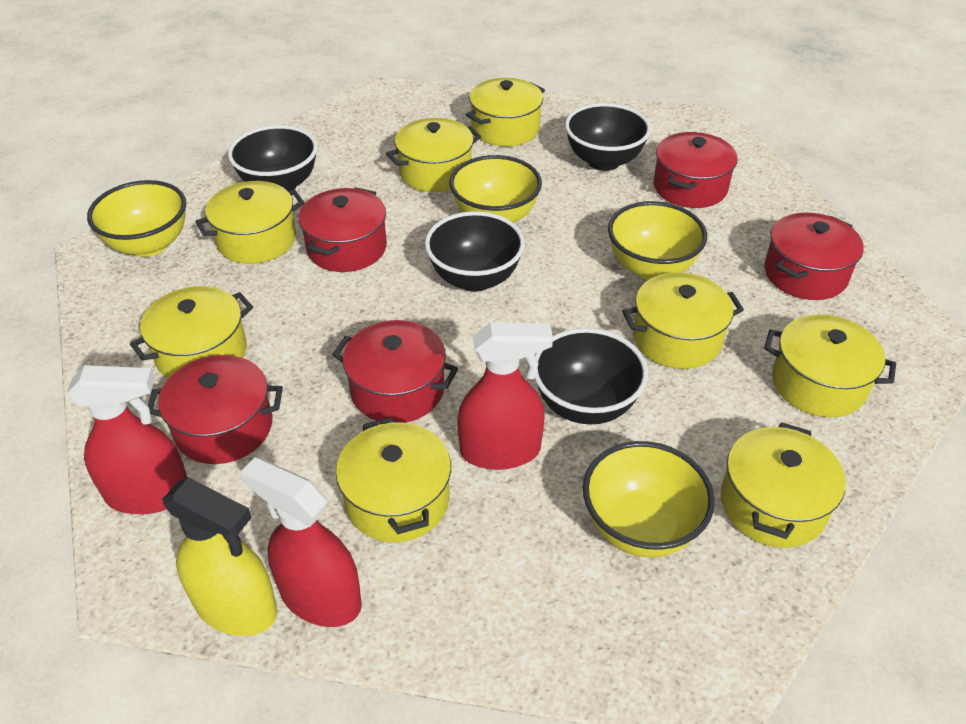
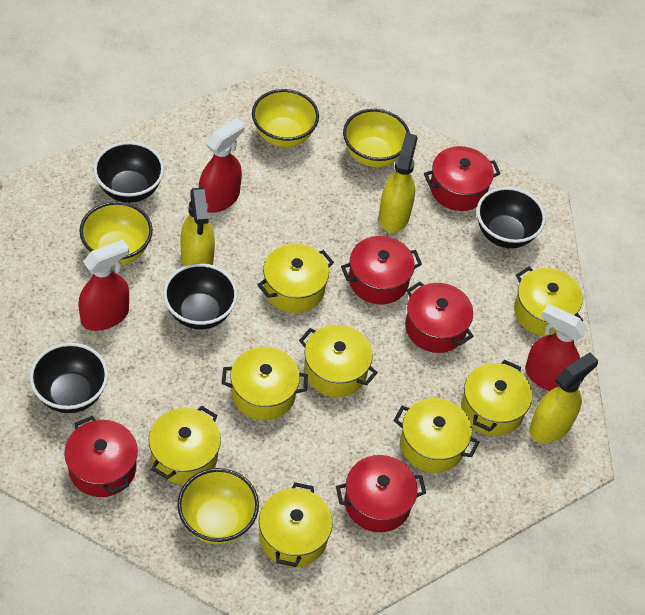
yellow spray bottle: 1 -> 3

